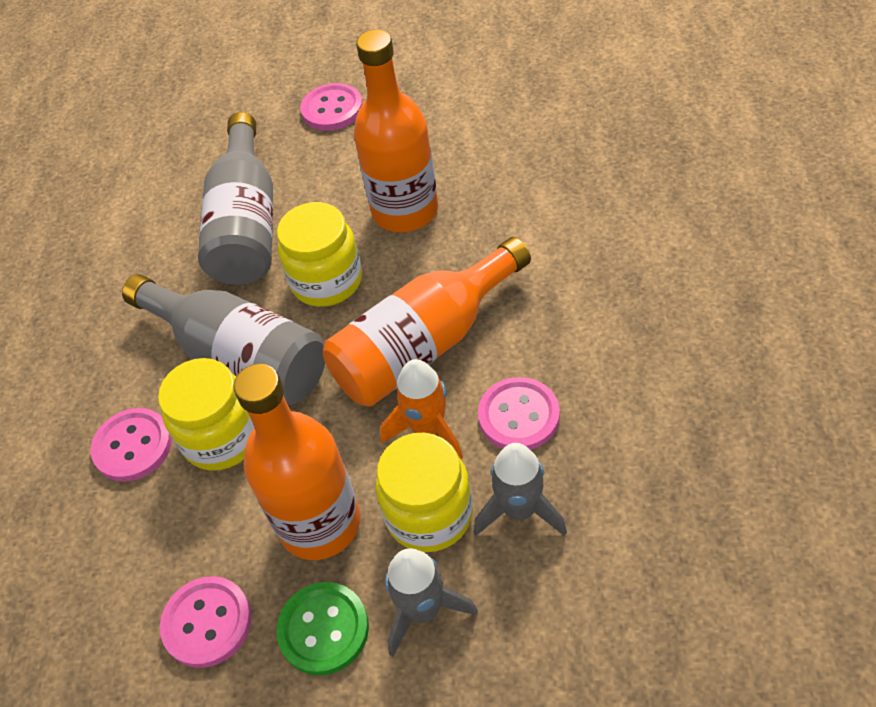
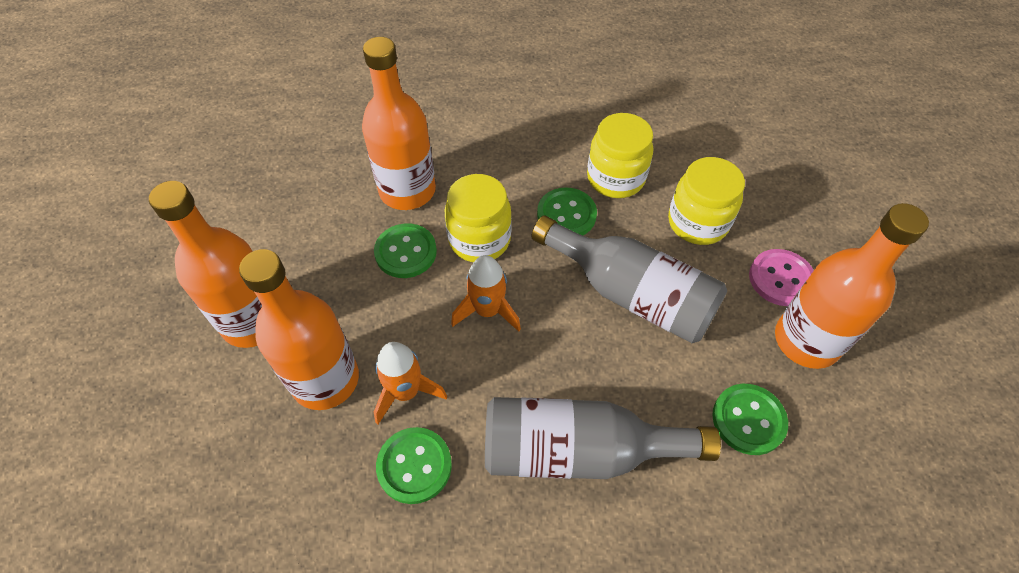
green button: 1 -> 4
grey rocket: 2 -> 0
orange bottle: 3 -> 4
orange rocket: 1 -> 2
pink button: 4 -> 1

